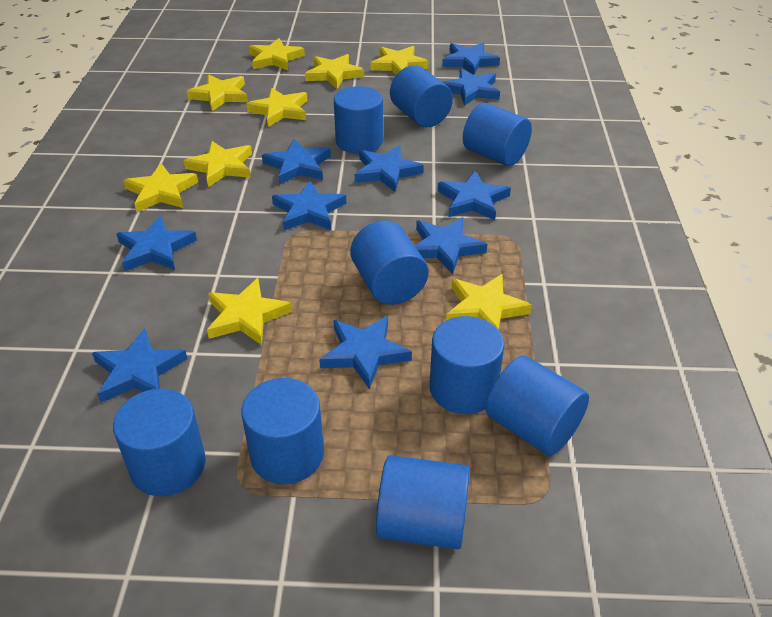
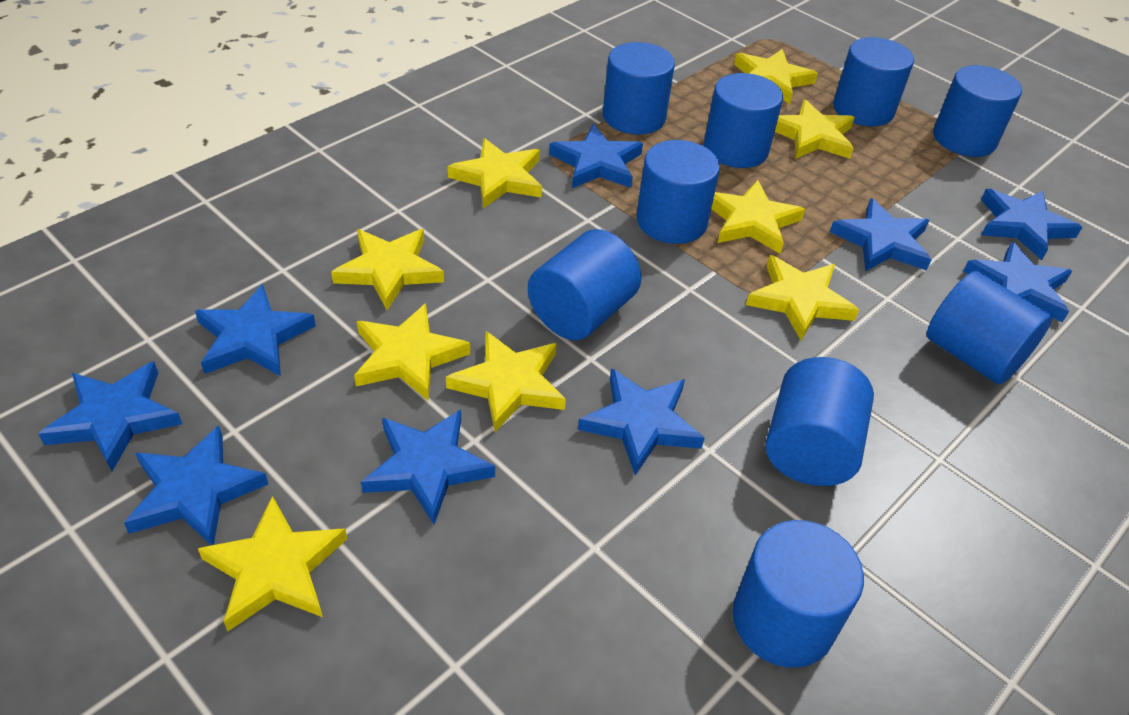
blue star: 10 -> 9

